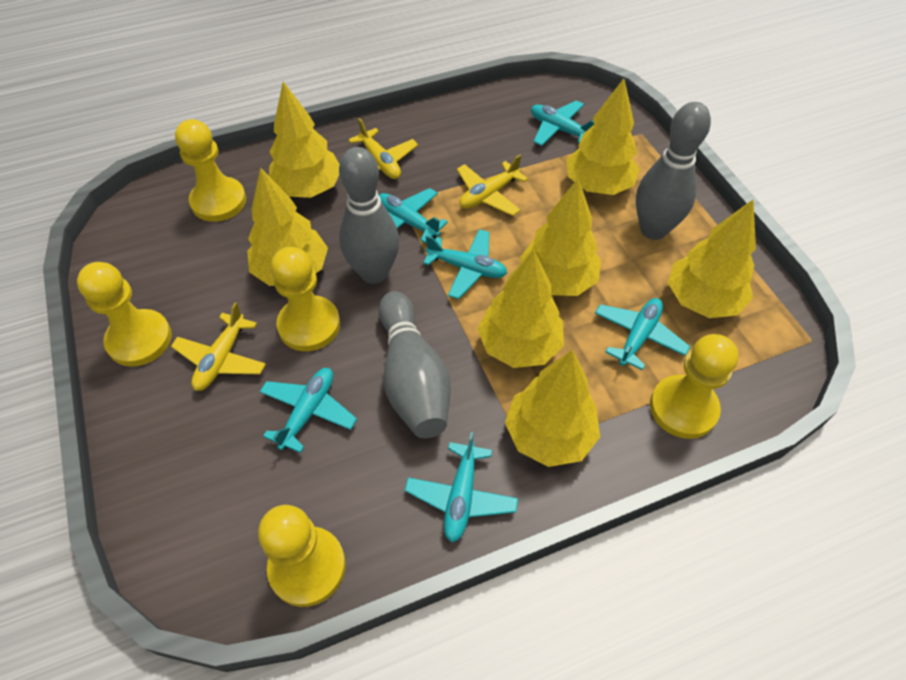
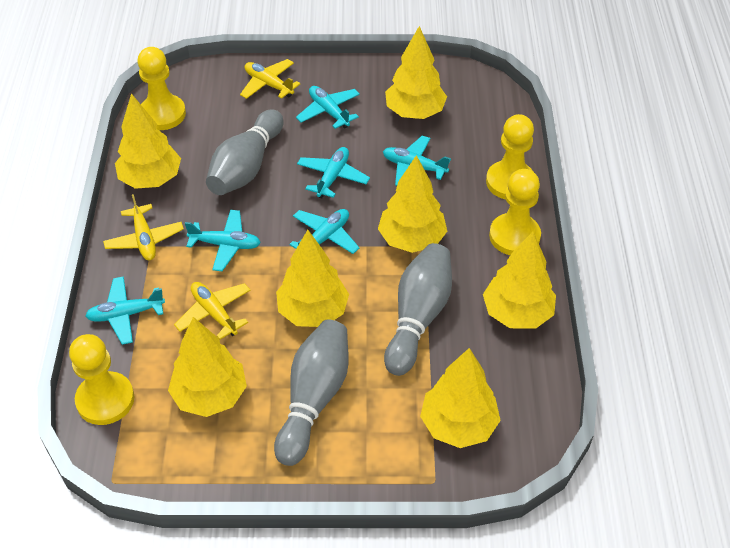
yellow pawn: 5 -> 4

